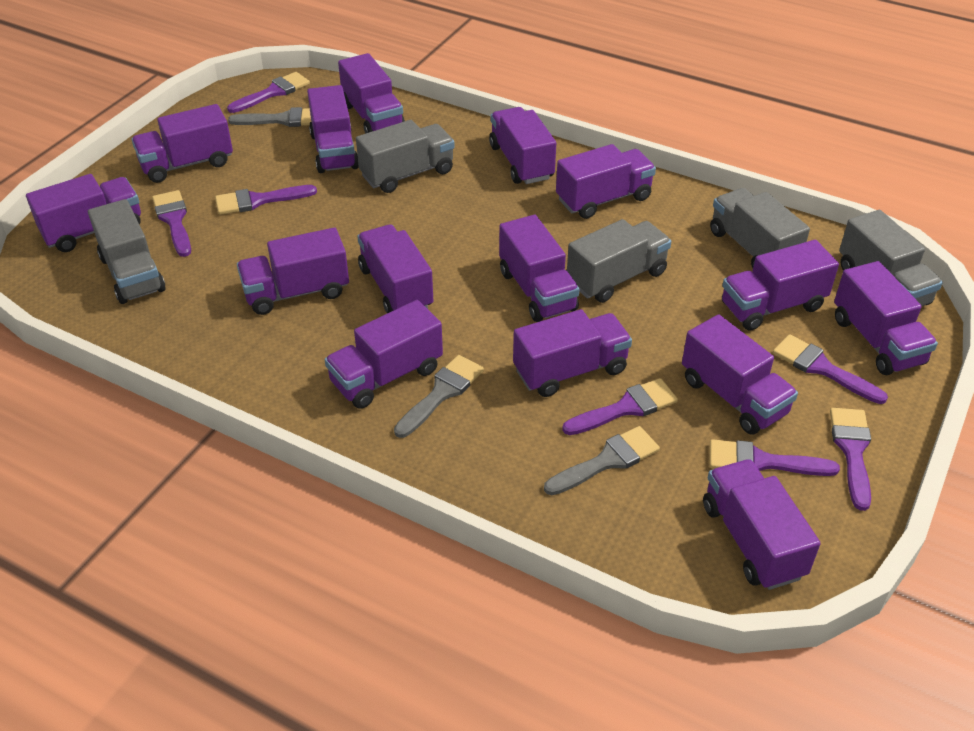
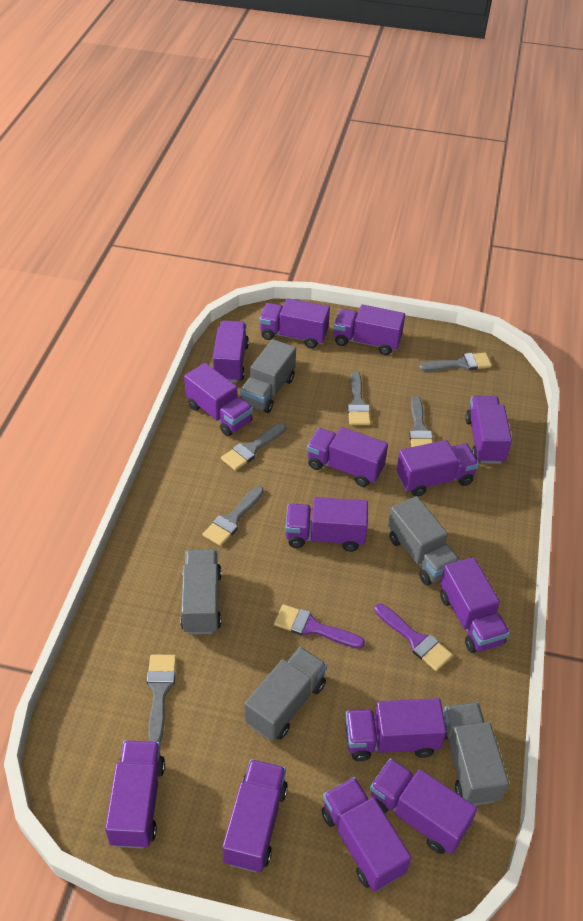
grey brush: 3 -> 6
purple brush: 7 -> 2
purple truck: 15 -> 14

